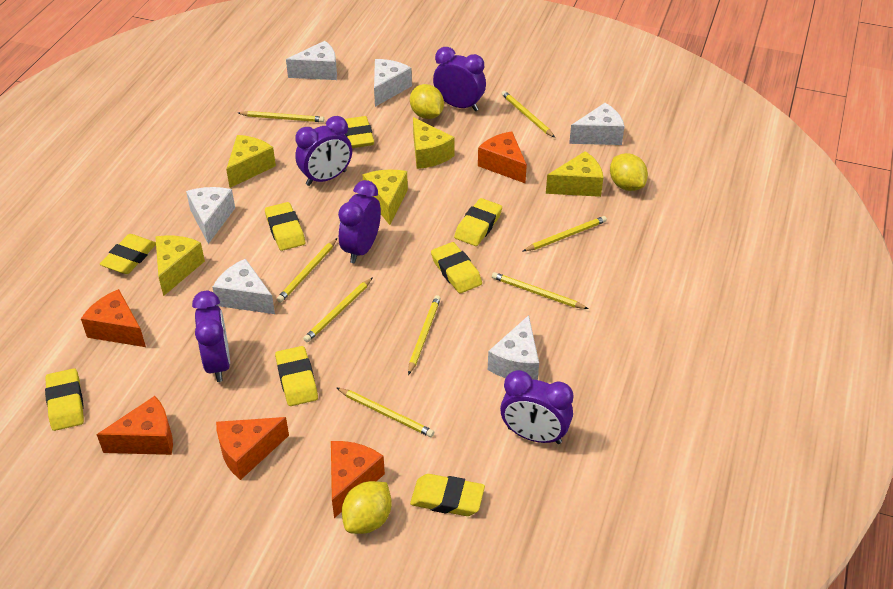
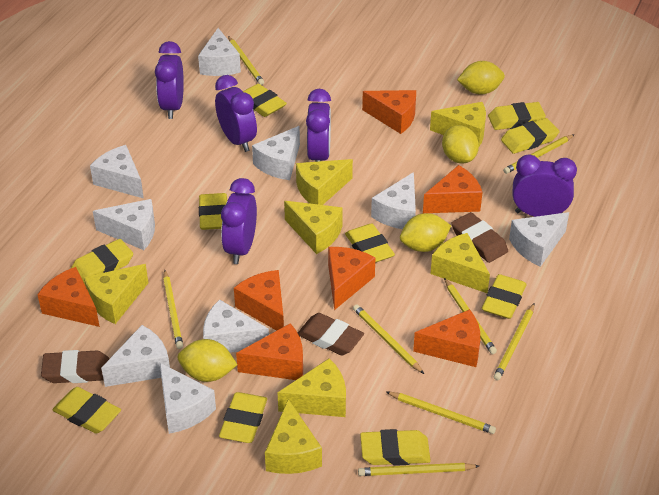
brown eraser: 0 -> 3
orange cheese: 5 -> 7
white cheese: 6 -> 9
yellow cheese: 5 -> 7
yellow eraser: 8 -> 10
yellow lemon: 3 -> 4

